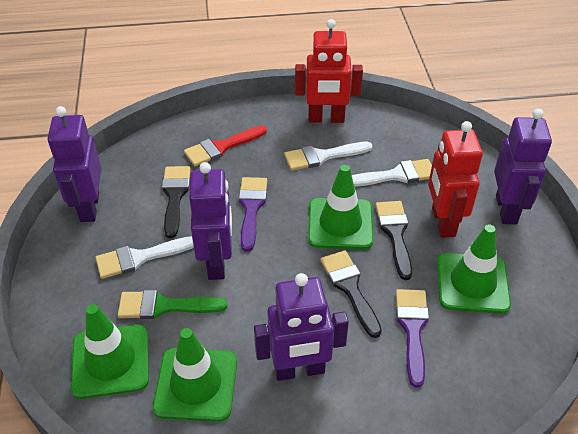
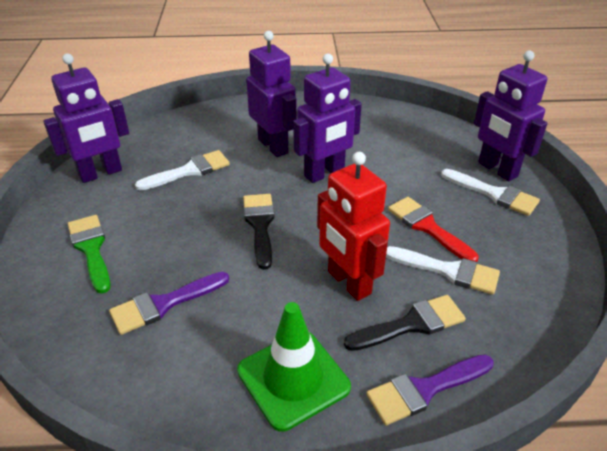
black brush: 3 -> 2
green traffic cone: 4 -> 1
red robot: 2 -> 1

